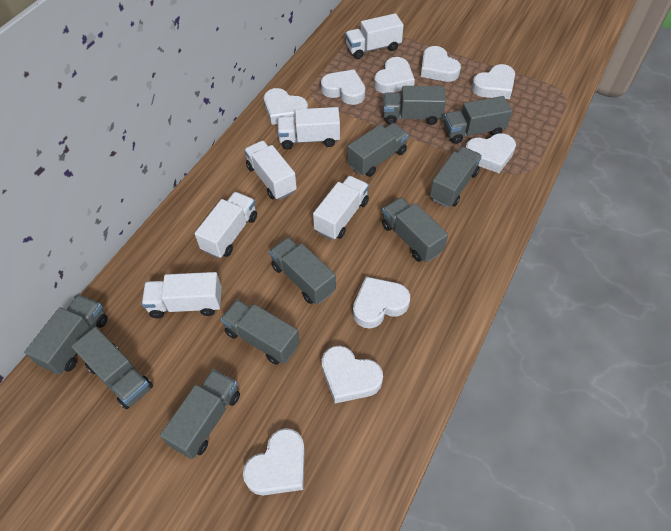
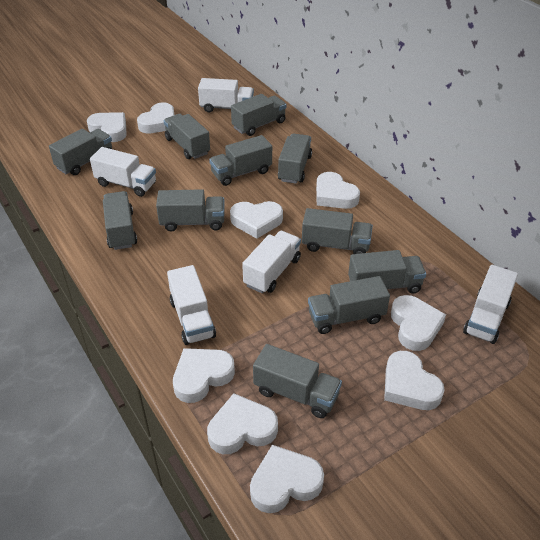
grey truck: 10 -> 11
white truck: 6 -> 5

